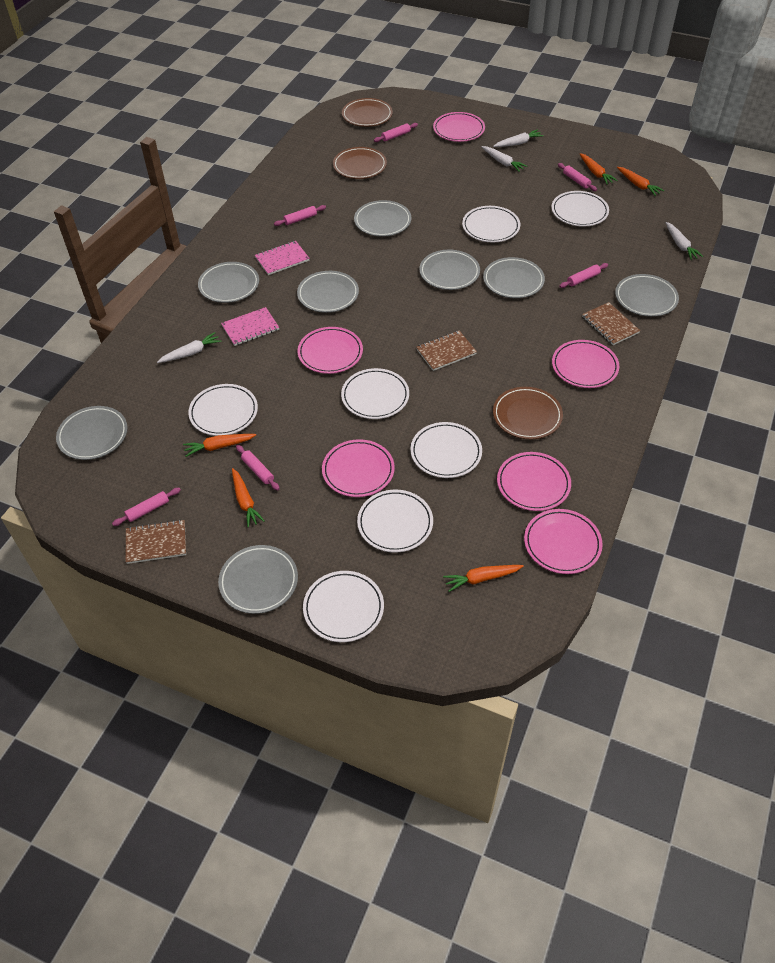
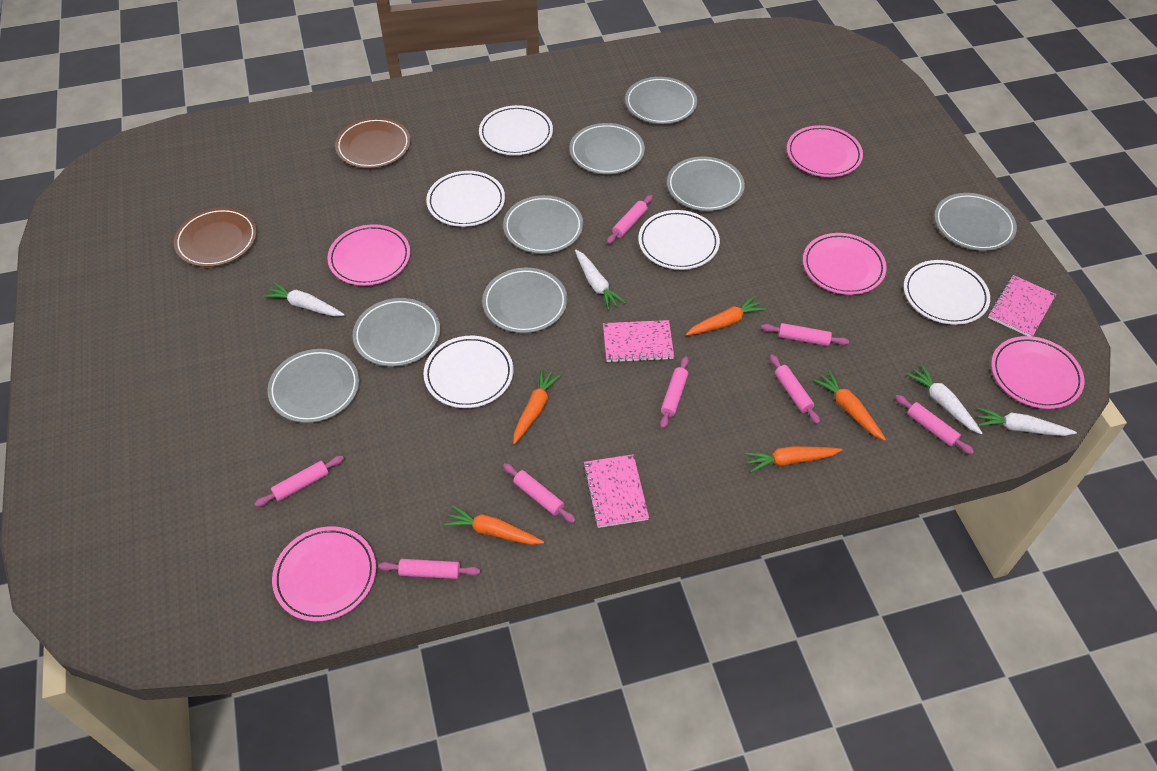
brown notebook: 3 -> 0
brown plate: 3 -> 2
pink notebook: 2 -> 3
pink plate: 6 -> 5
pink rolling pin: 6 -> 8
white plate: 7 -> 5

